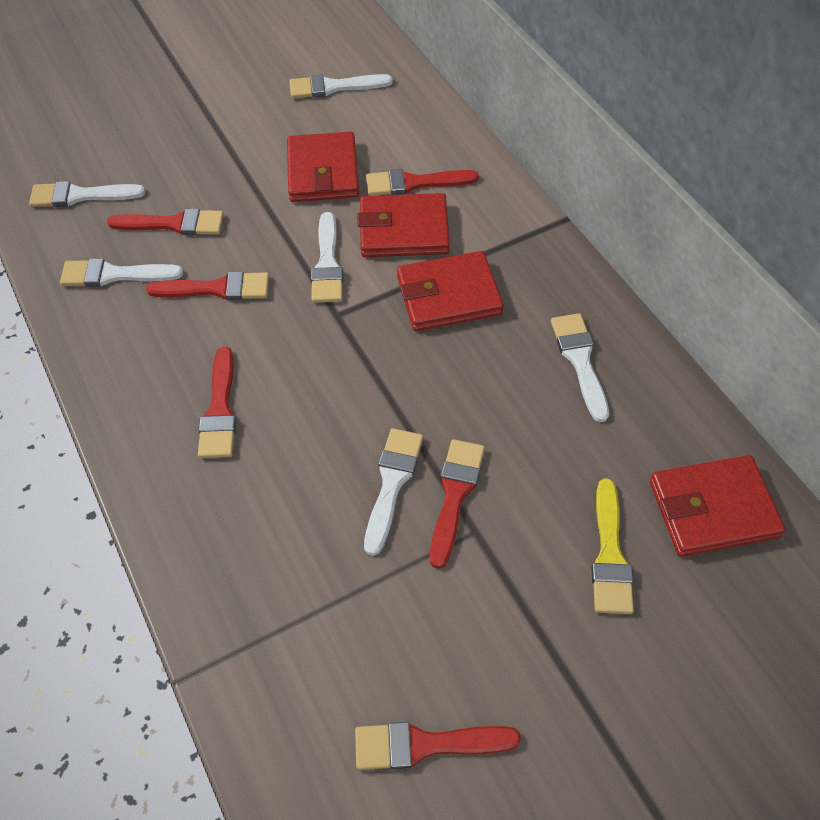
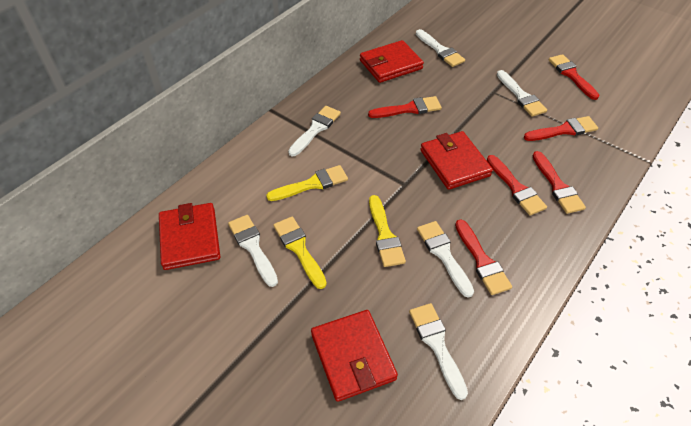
yellow brush: 1 -> 3

